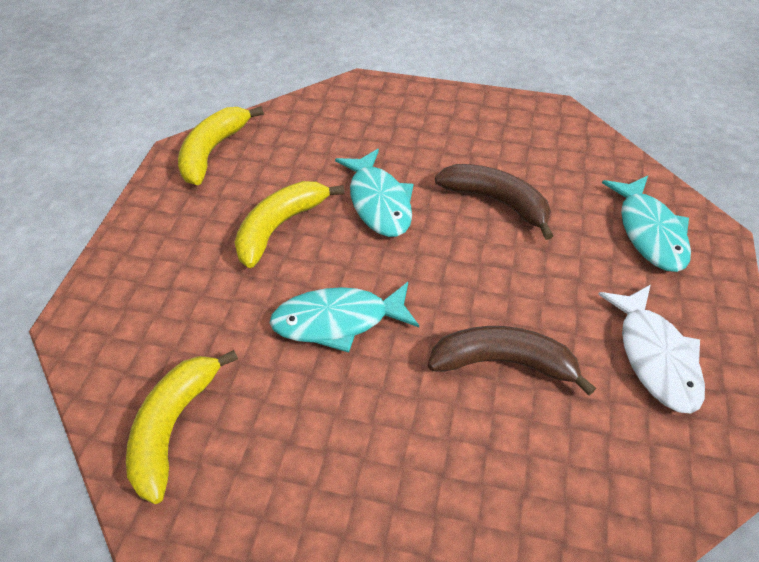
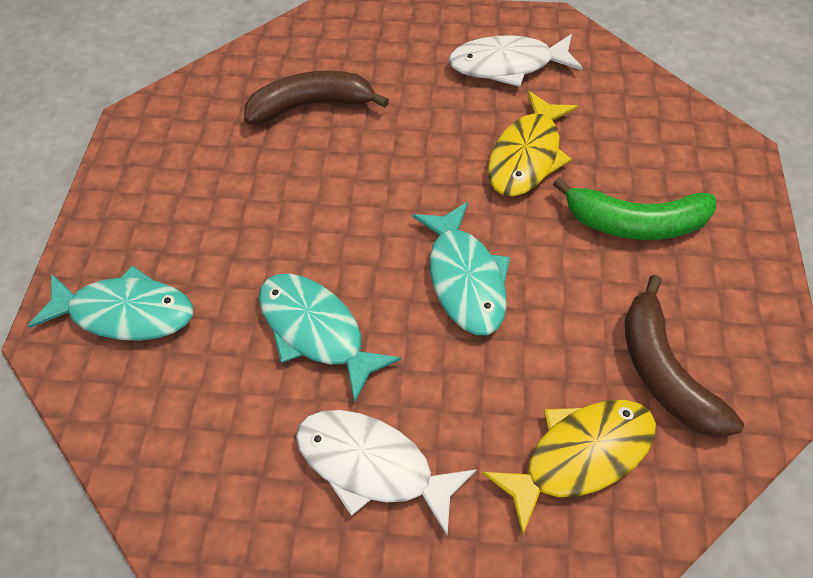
green banana: 0 -> 1
white fish: 1 -> 2
yellow banana: 3 -> 0
yellow fish: 0 -> 2

